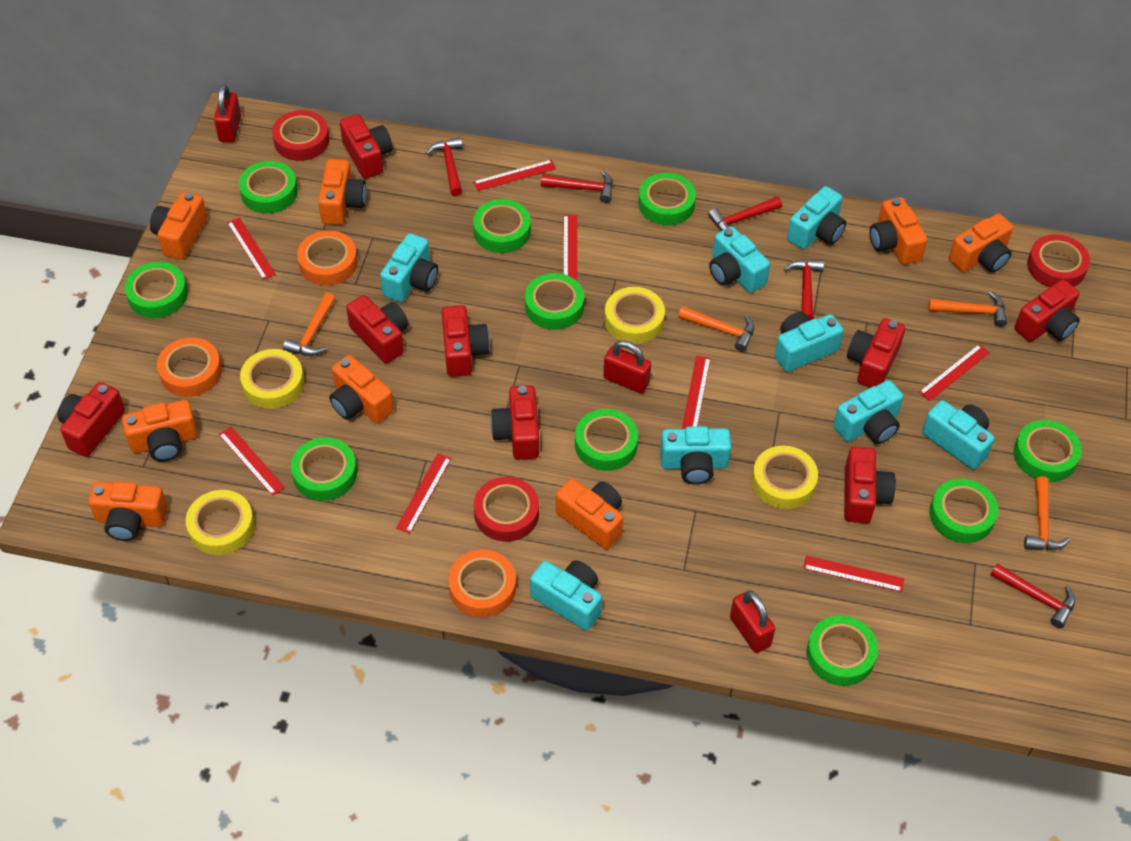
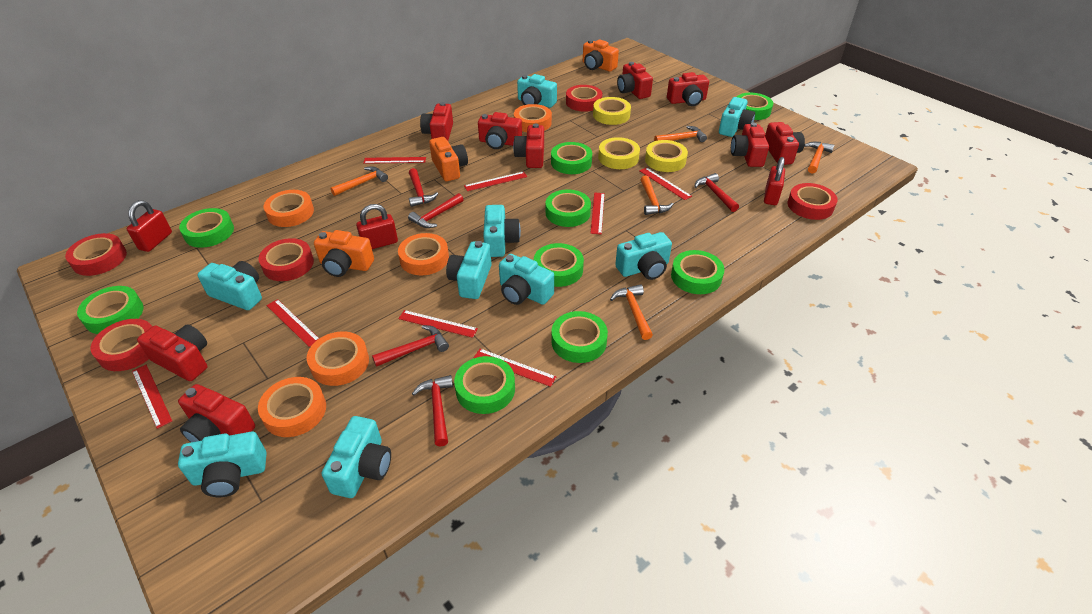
green tape: 10 -> 9
orange camera: 8 -> 3
orange hammer: 4 -> 5
orange tape: 3 -> 5
red camera: 8 -> 9
red tape: 3 -> 5
turquoise camera: 8 -> 9
yellow tape: 4 -> 3

